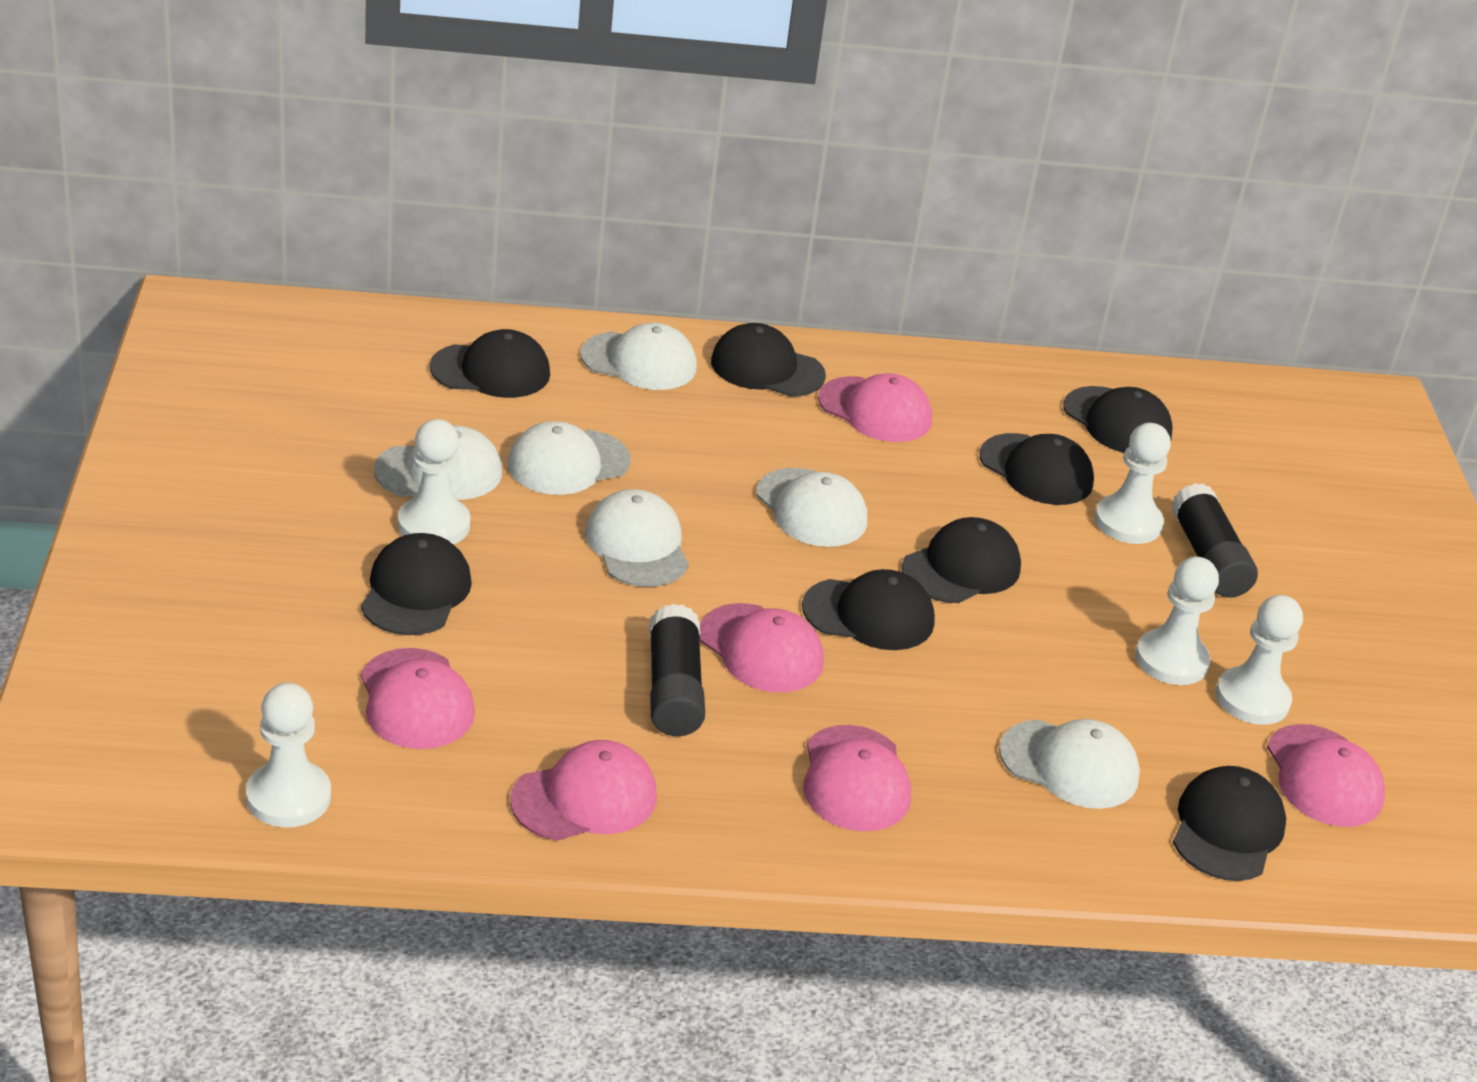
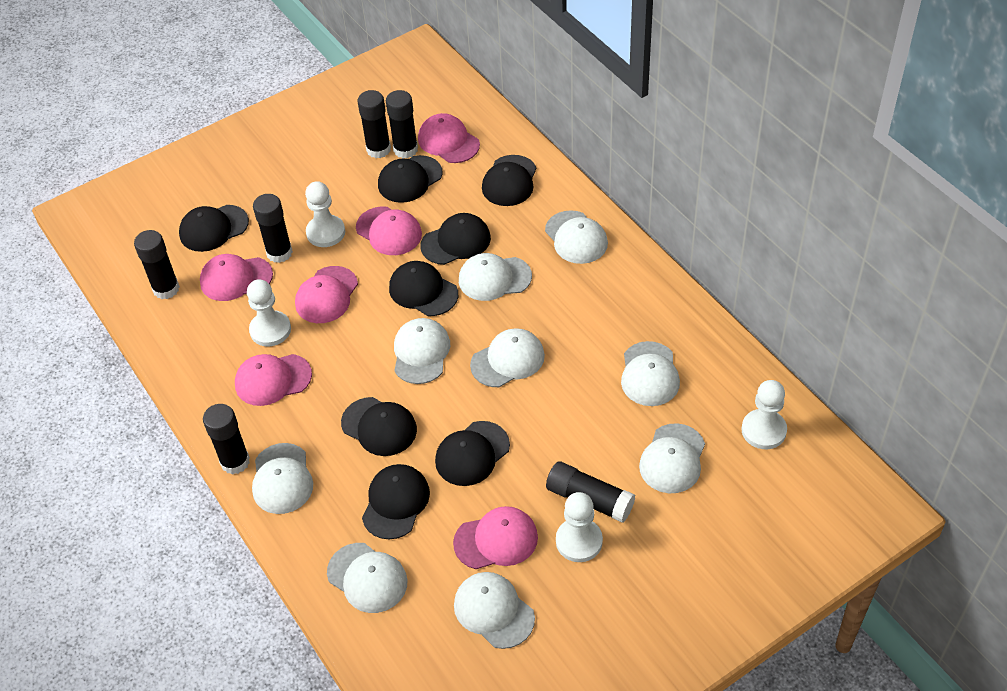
black glue stick: 2 -> 6
white cap: 6 -> 9
white pawn: 5 -> 4

